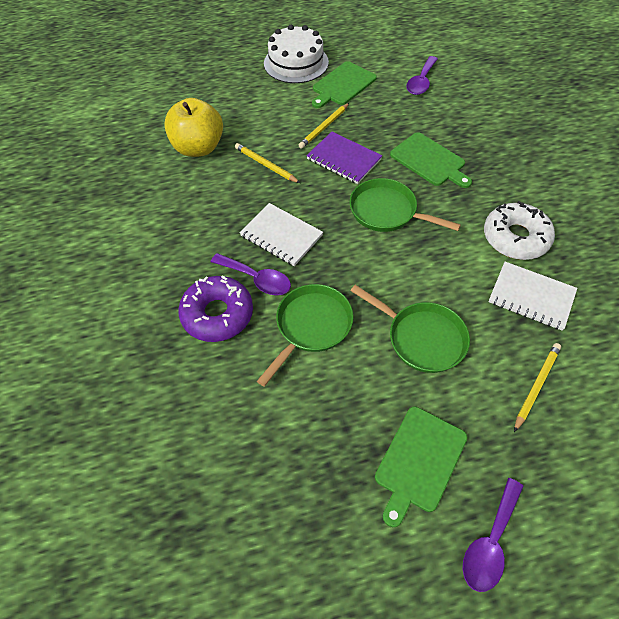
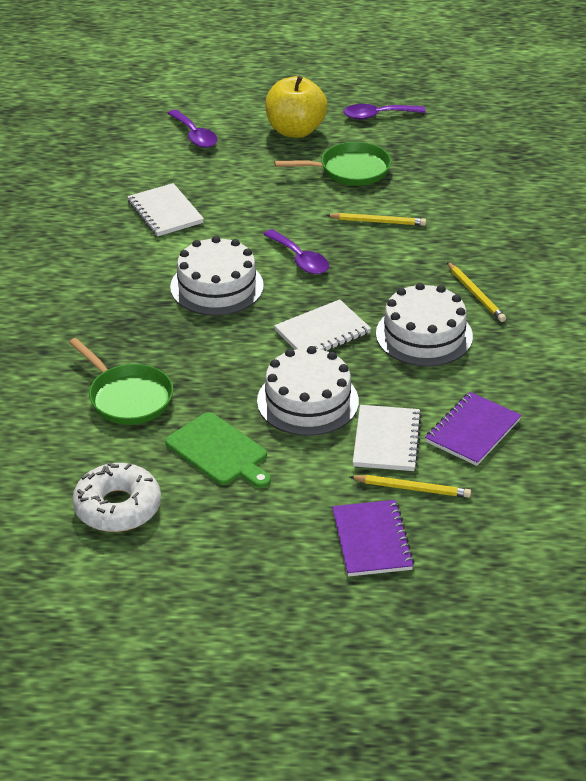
green cutting board: 3 -> 1
green pan: 3 -> 2
purple donut: 1 -> 0
purple notebook: 1 -> 2
white cake: 1 -> 3
white notebook: 2 -> 3

